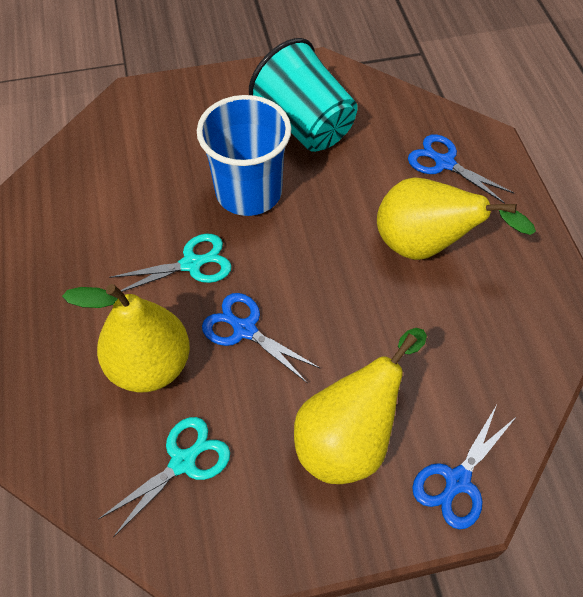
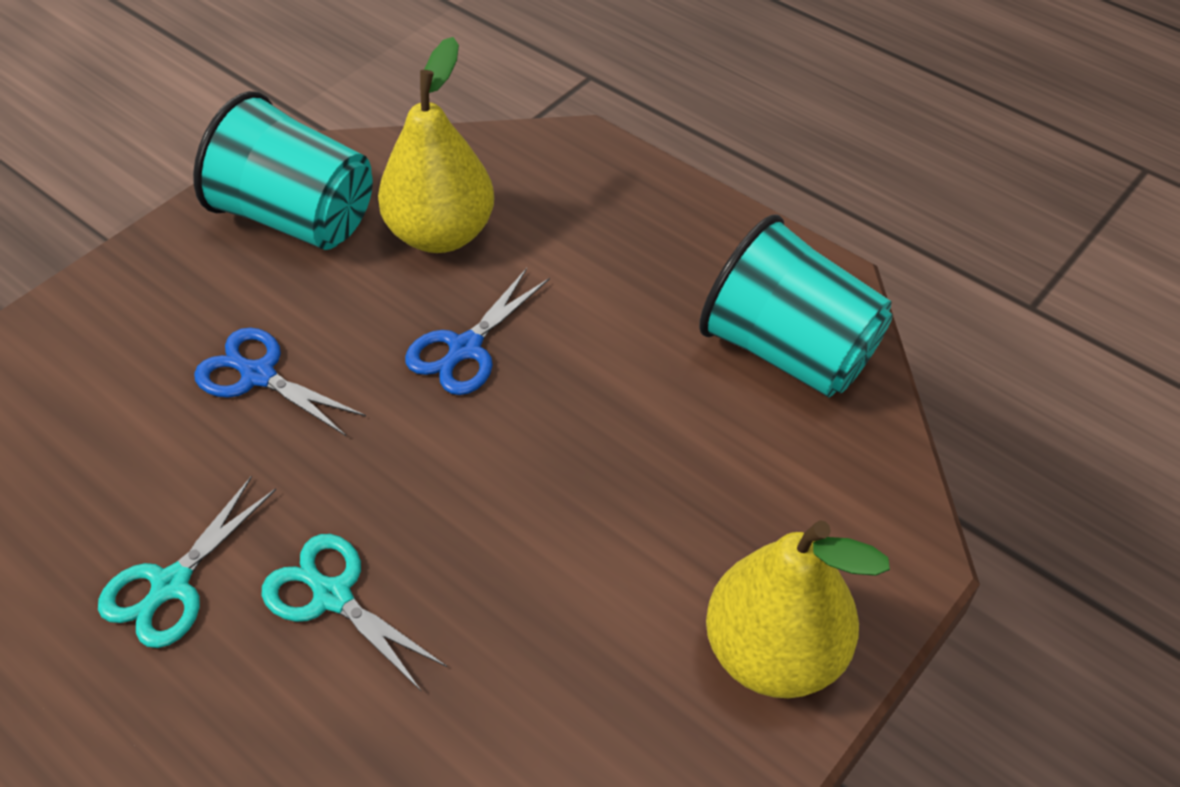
blue cup: 1 -> 0
blue scissors: 3 -> 2
turquoise cup: 1 -> 2
yellow pear: 3 -> 2

